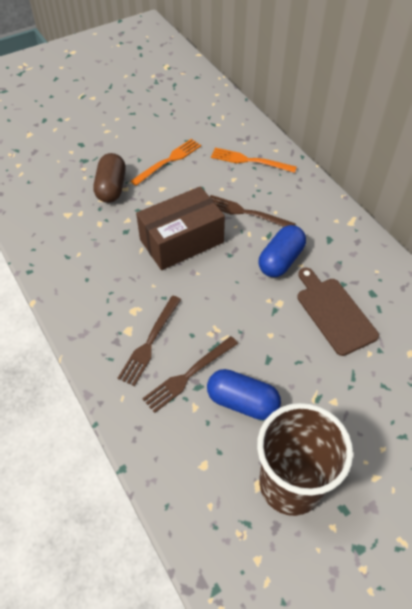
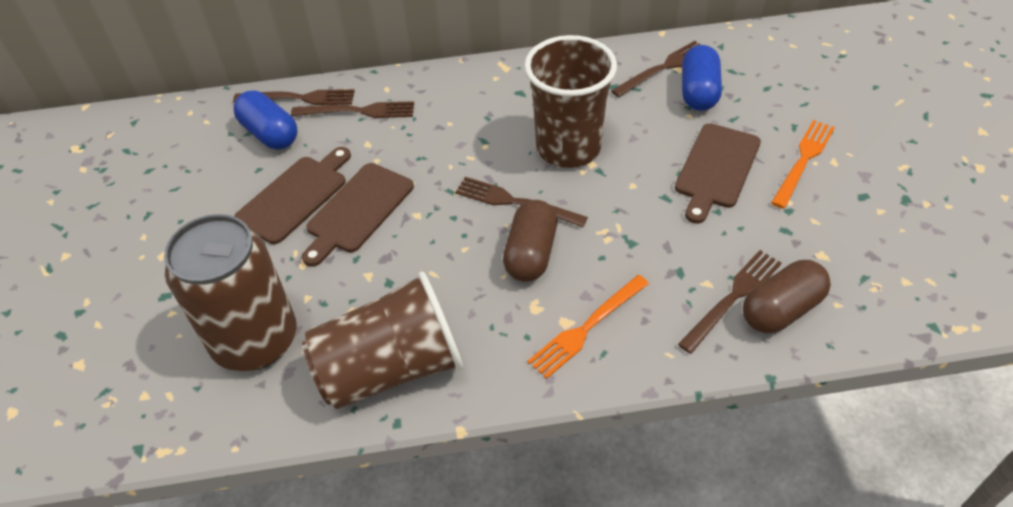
brown box: 1 -> 0
brown can: 0 -> 1
brown capsule: 1 -> 2
brown cup: 1 -> 2
brown cutting board: 1 -> 3
brown fork: 3 -> 5

